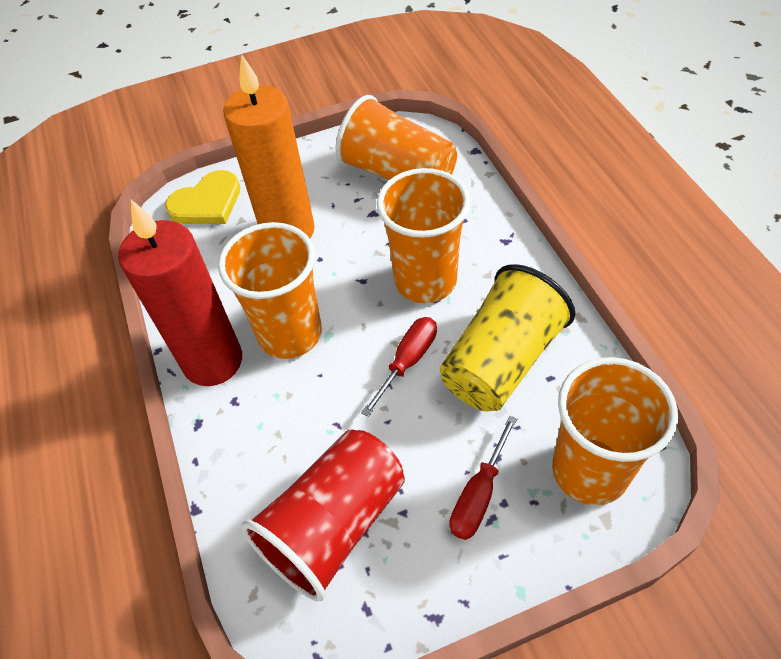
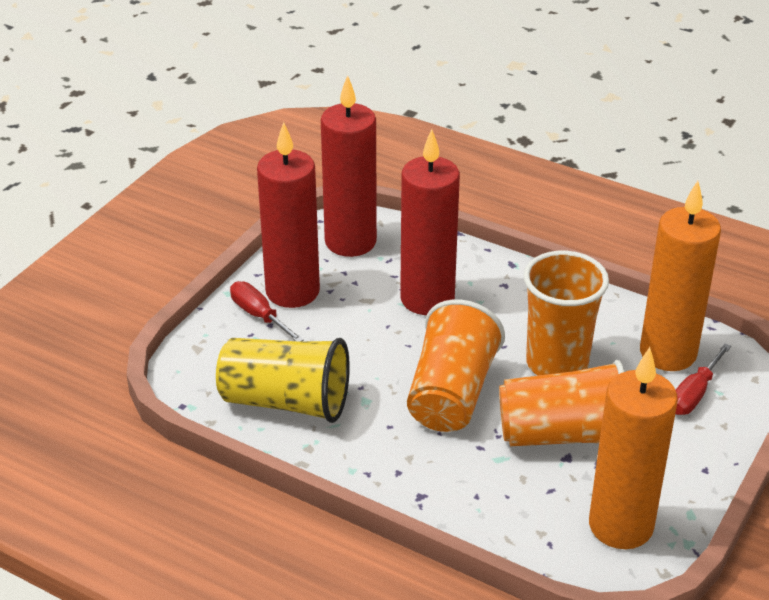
orange candle: 1 -> 2
orange cup: 4 -> 3
red candle: 1 -> 3
red cup: 1 -> 0
yellow heart: 1 -> 0

